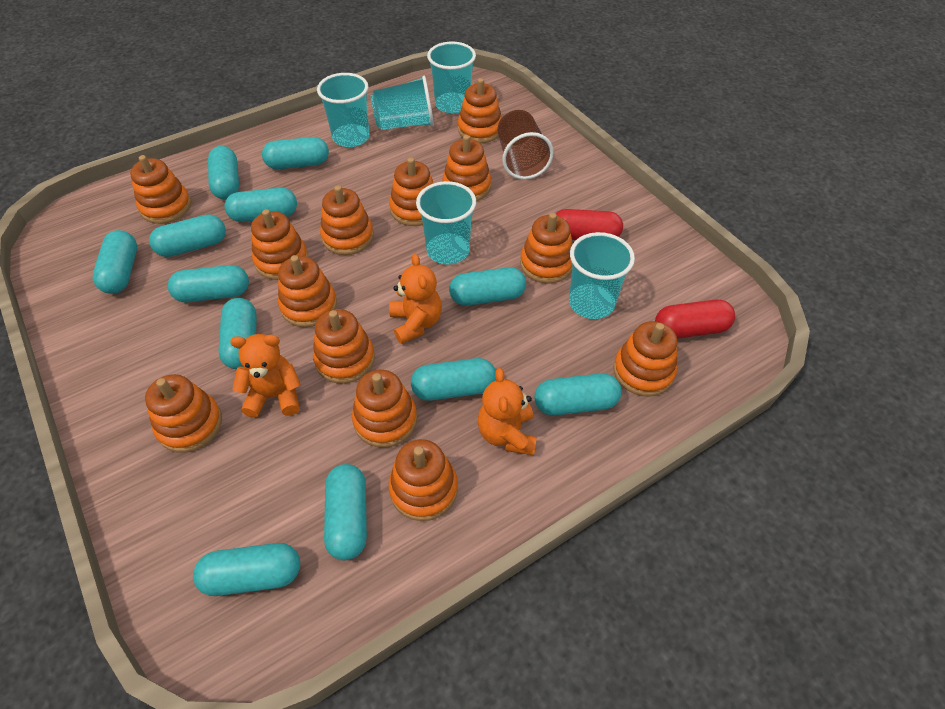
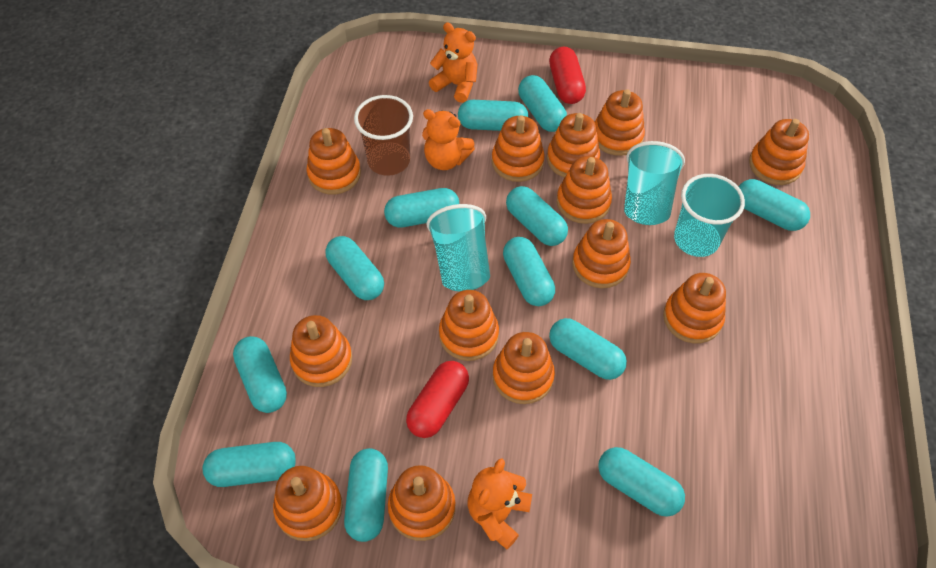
turquoise cup: 5 -> 3

